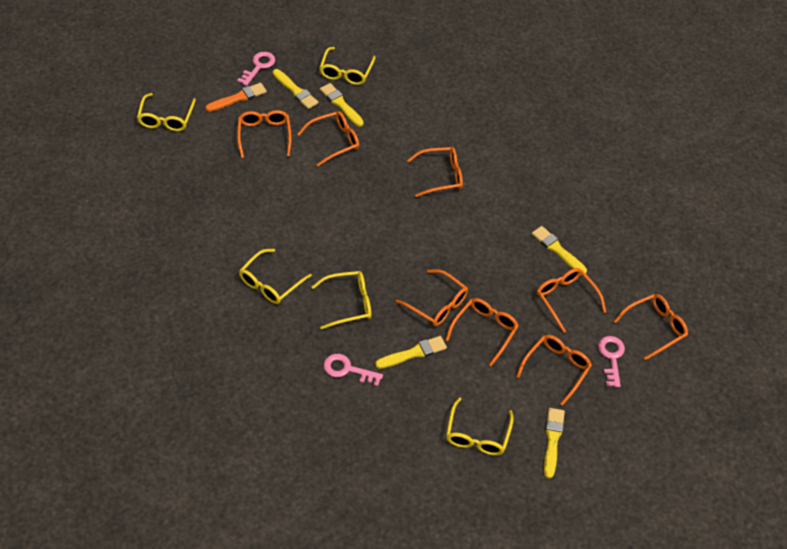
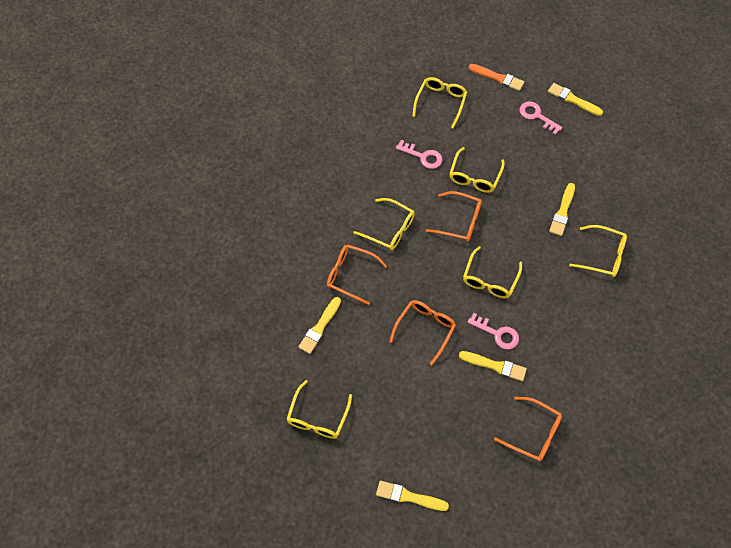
orange glasses: 8 -> 4
yellow glasses: 5 -> 6

